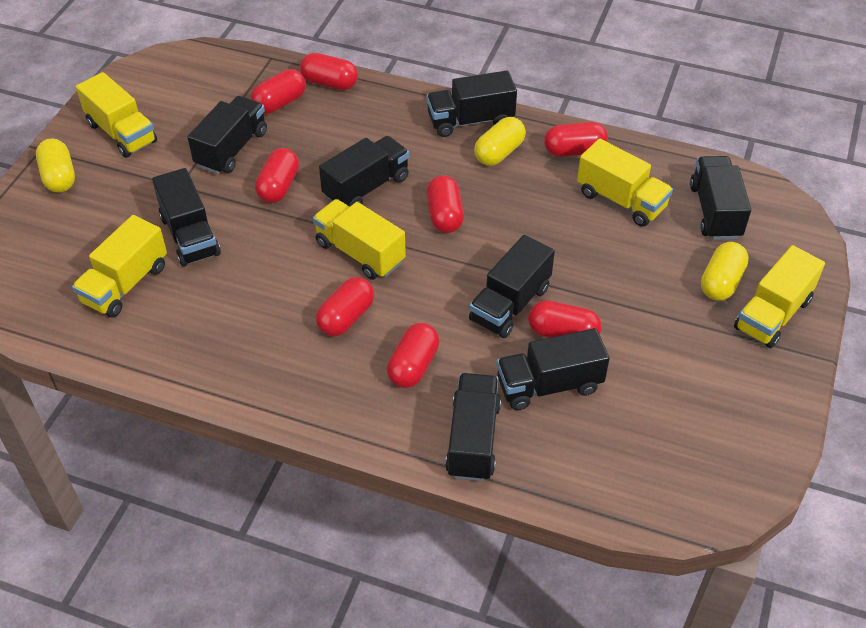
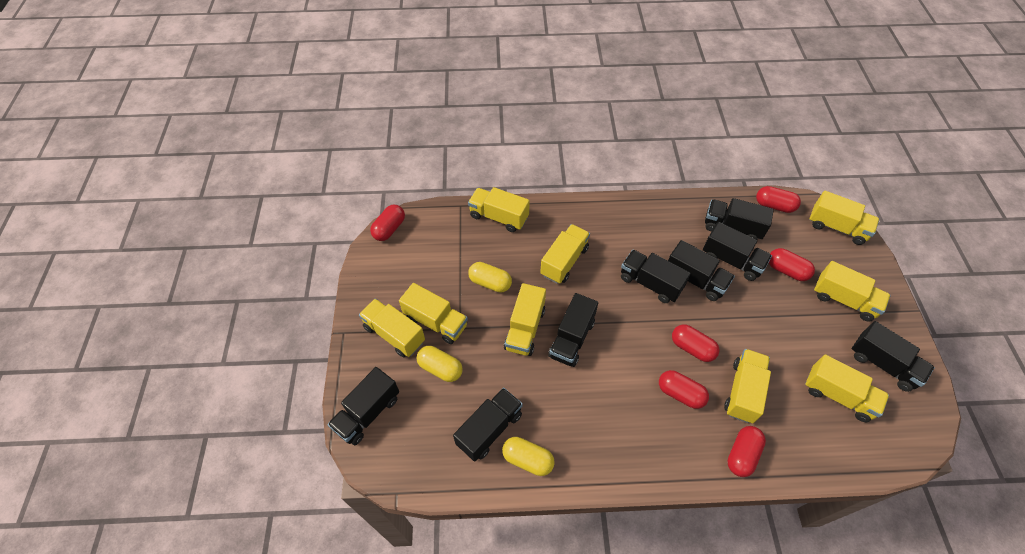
red capsule: 8 -> 6
yellow truck: 5 -> 9

